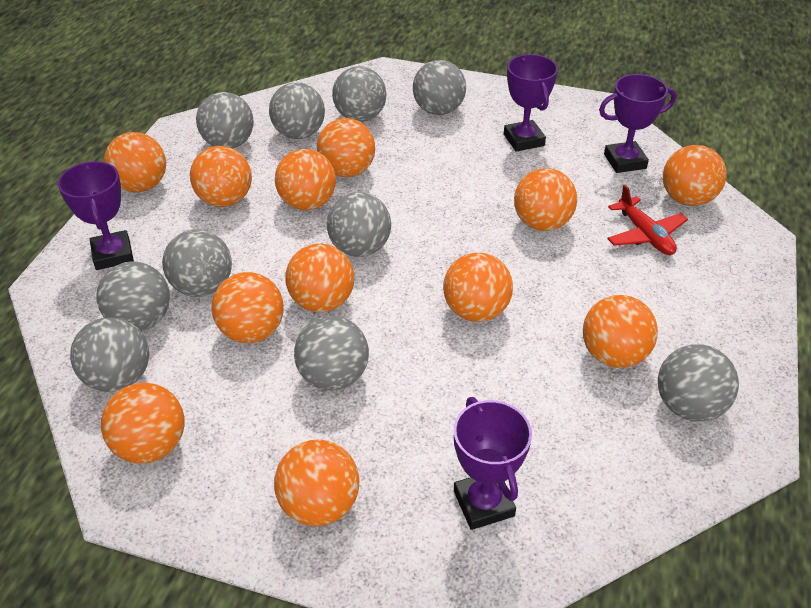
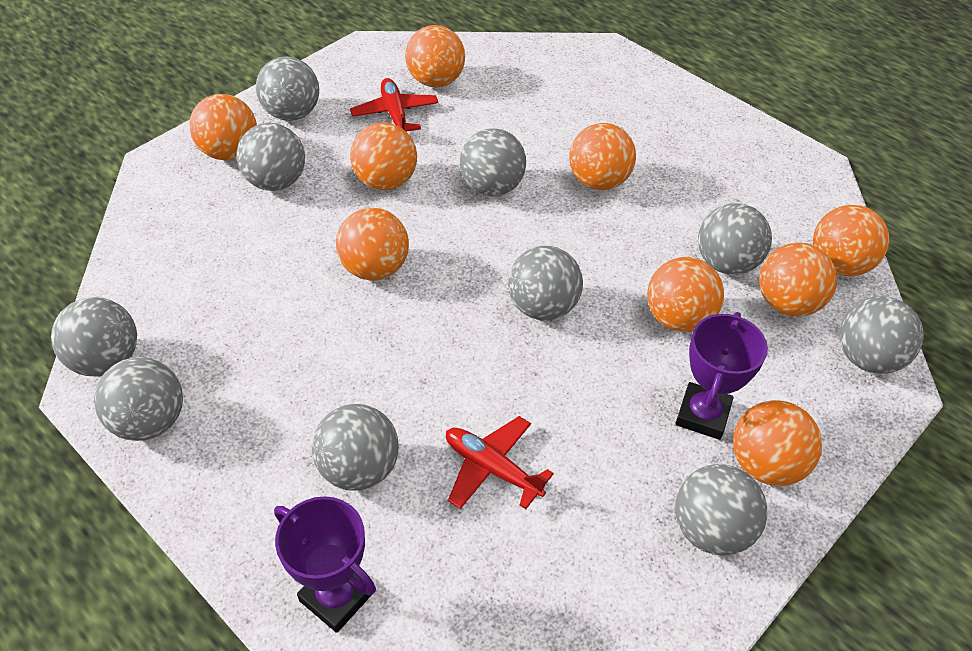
orange ball: 12 -> 9
purple trophy: 4 -> 2
red plane: 1 -> 2

